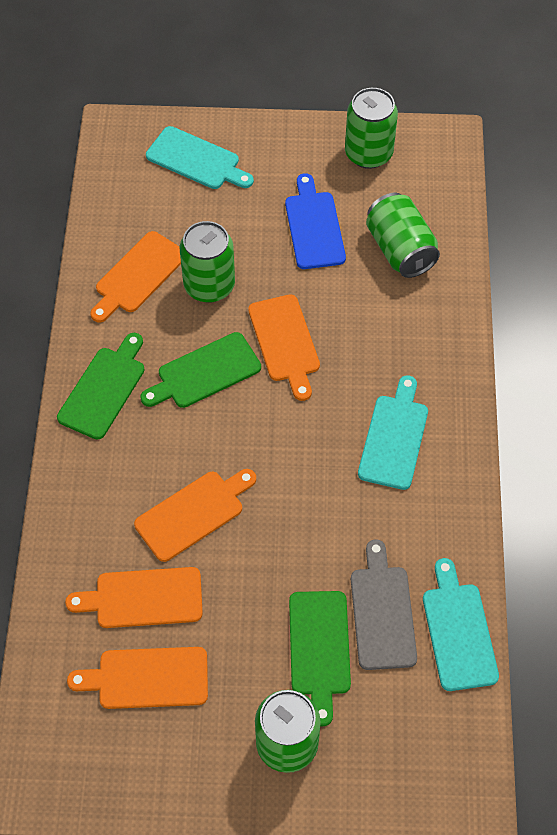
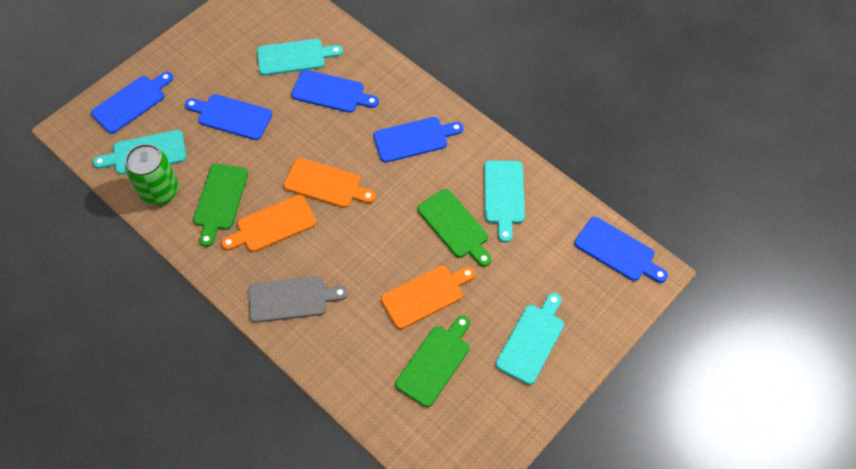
blue cutting board: 1 -> 5
green can: 4 -> 1
orange cutting board: 5 -> 3
turquoise cutting board: 3 -> 4

